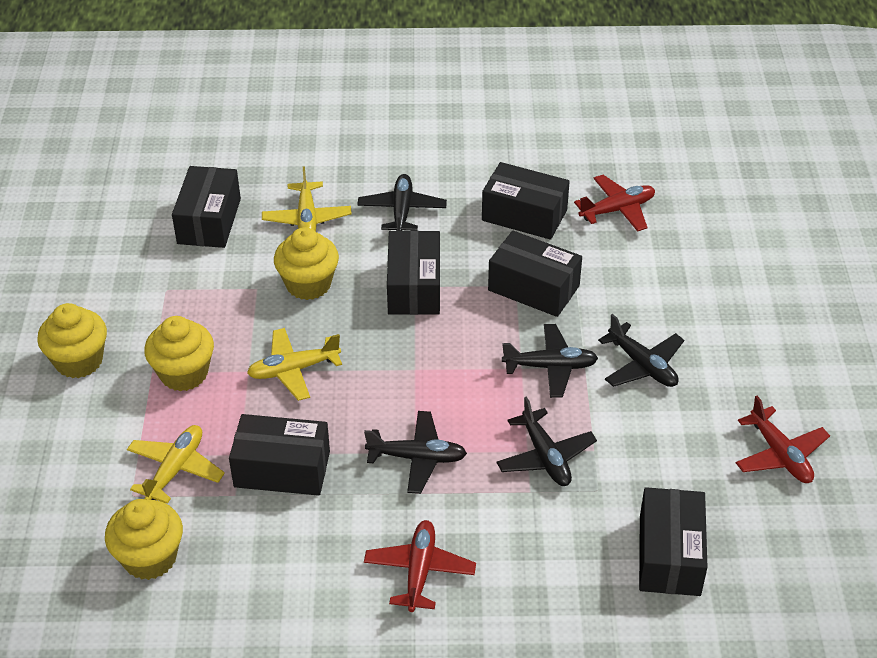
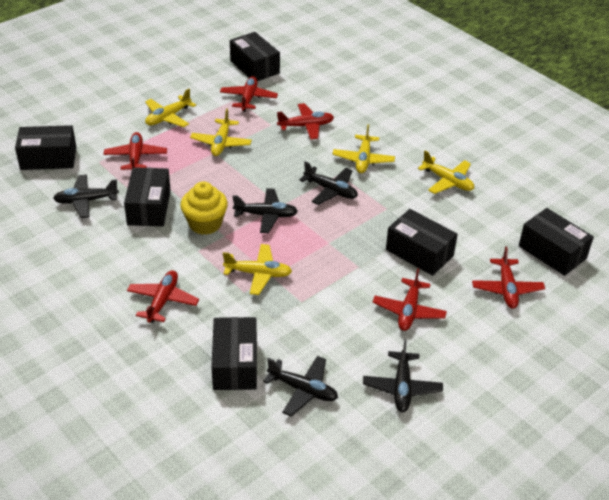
red plane: 3 -> 6
yellow cupcake: 4 -> 1
yellow plane: 3 -> 5

